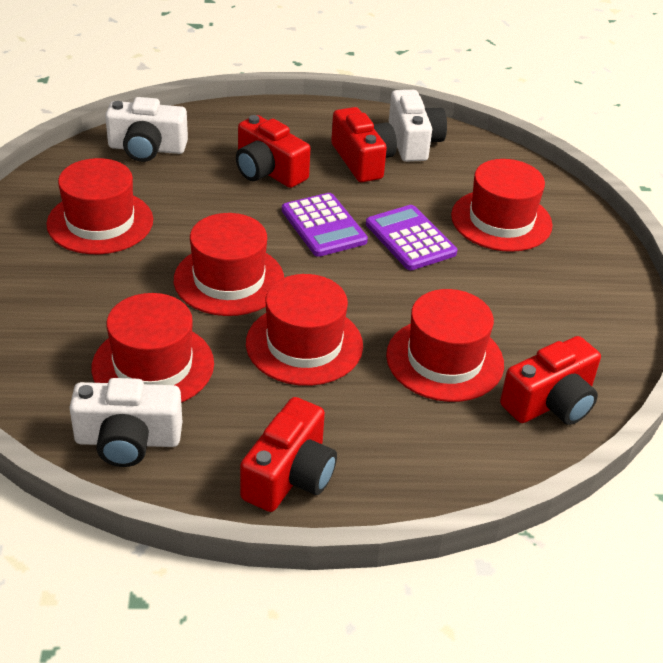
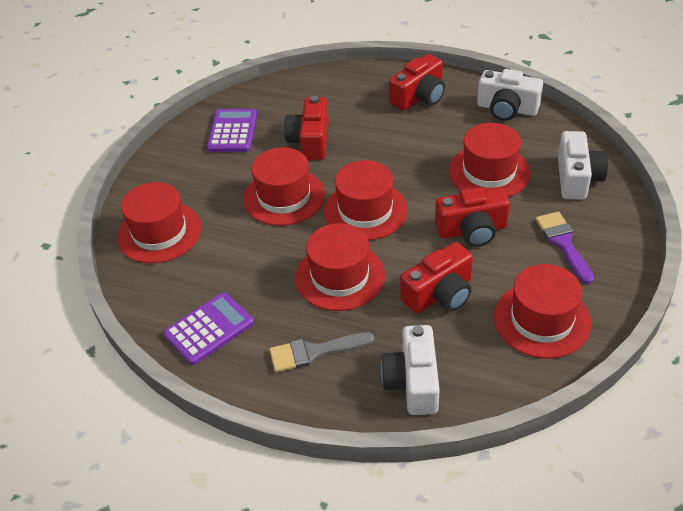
grey brush: 0 -> 1
purple brush: 0 -> 1

